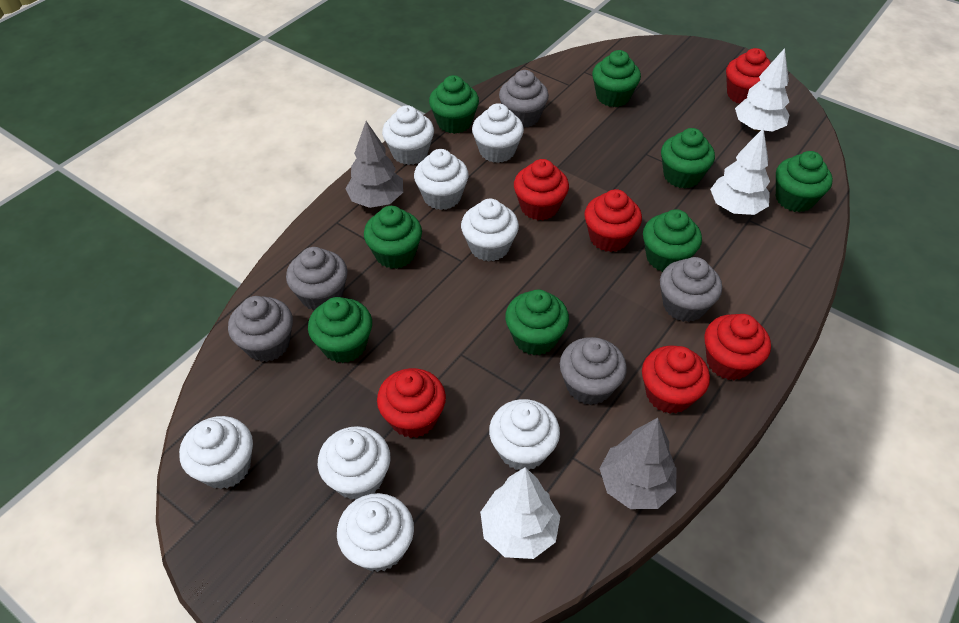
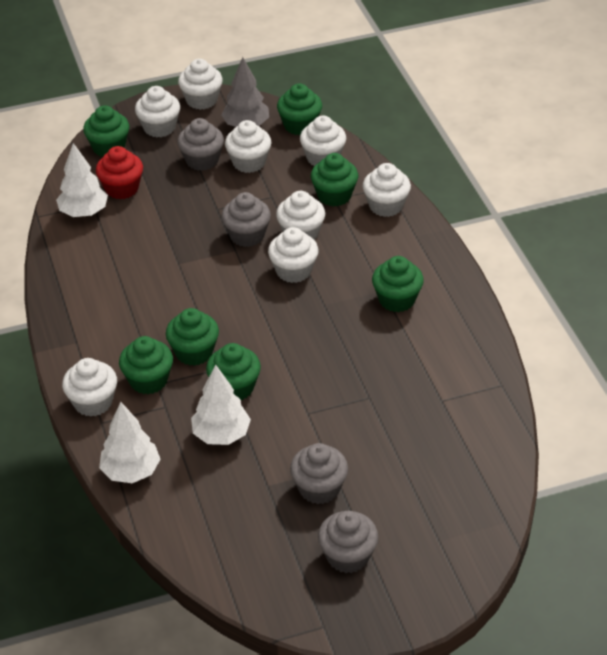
green cupcake: 8 -> 7
grey cupcake: 5 -> 4
grey tree: 2 -> 1
red cupcake: 6 -> 1

